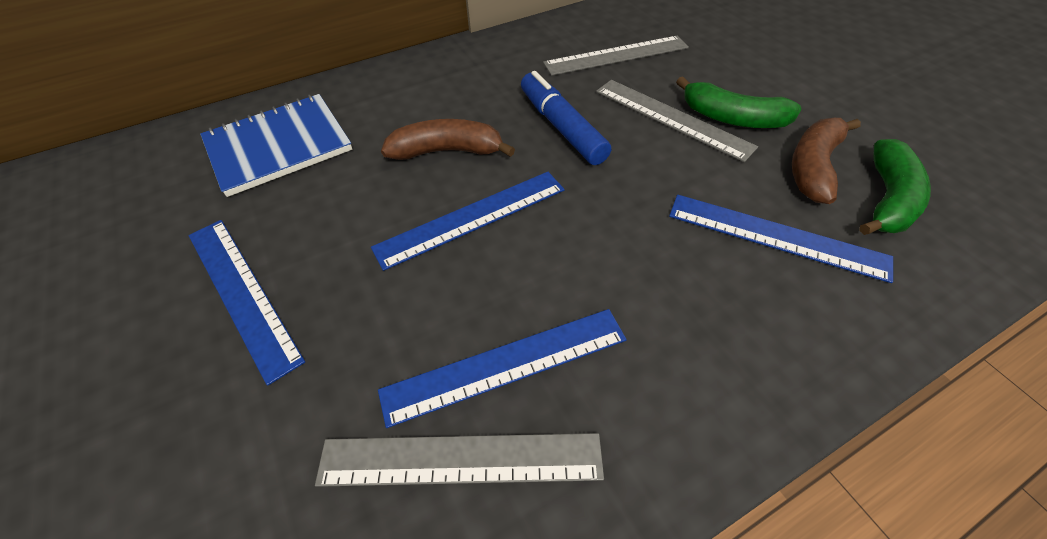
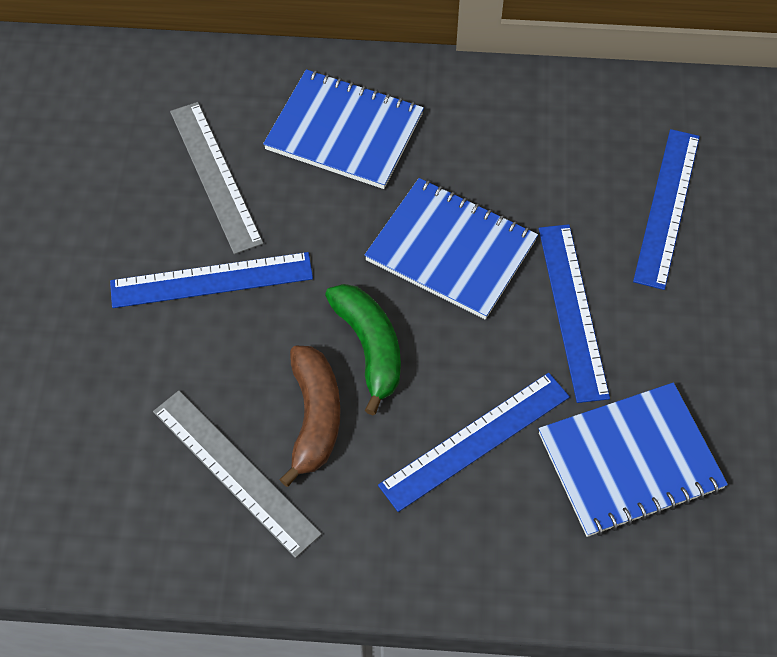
blue marker: 1 -> 0
blue notebook: 1 -> 3
brown banana: 2 -> 1
green banana: 2 -> 1
grey ruler: 3 -> 2

